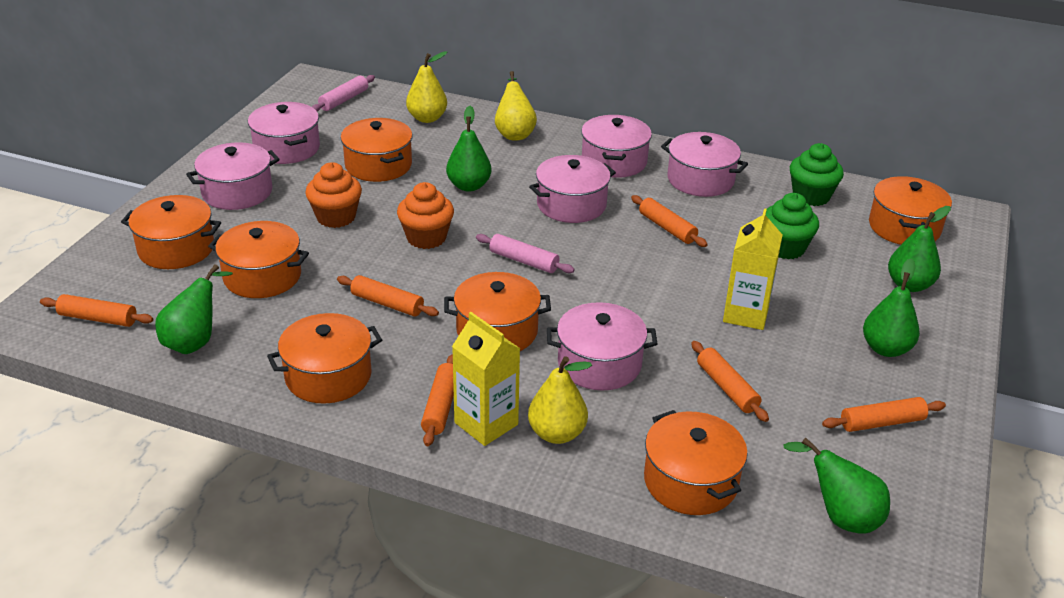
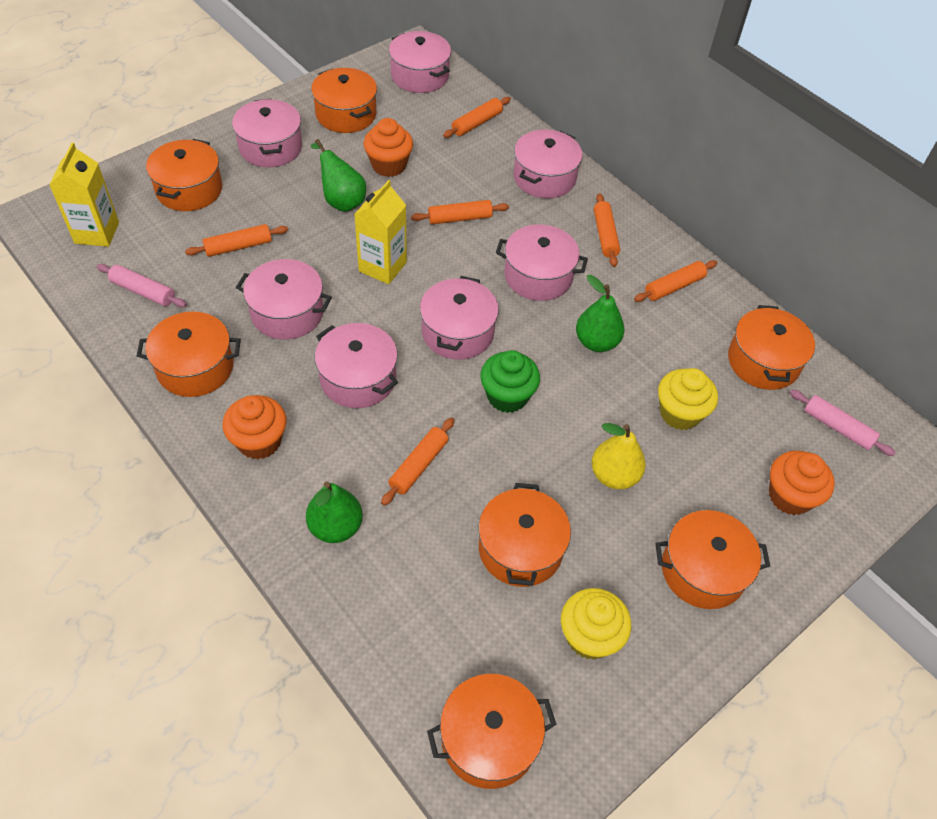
green cupcake: 2 -> 1
green pear: 5 -> 3
orange cupcake: 2 -> 3
pink pot: 6 -> 7
yellow cupcake: 0 -> 2
yellow pear: 3 -> 1

